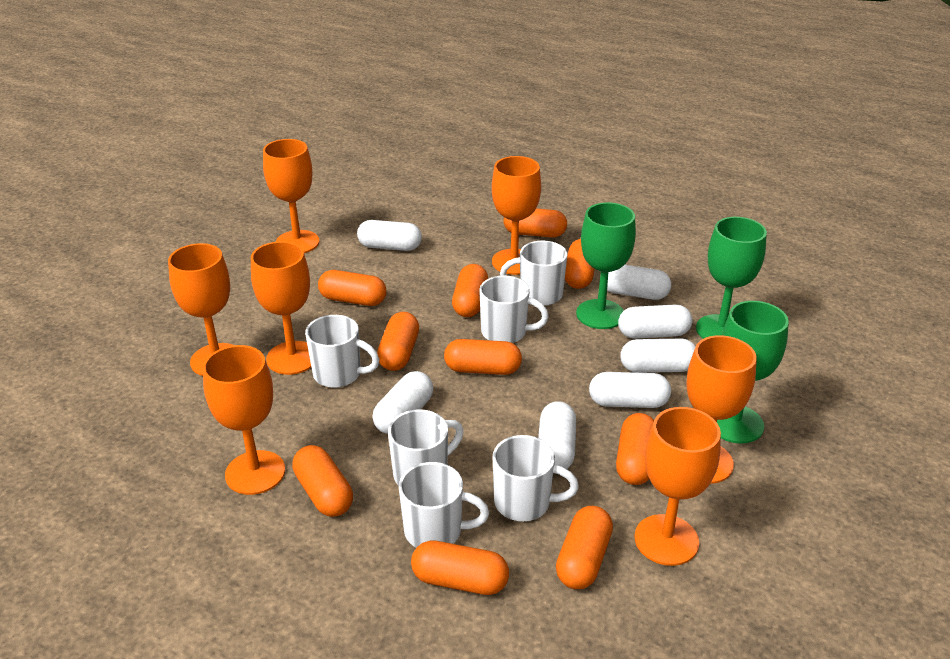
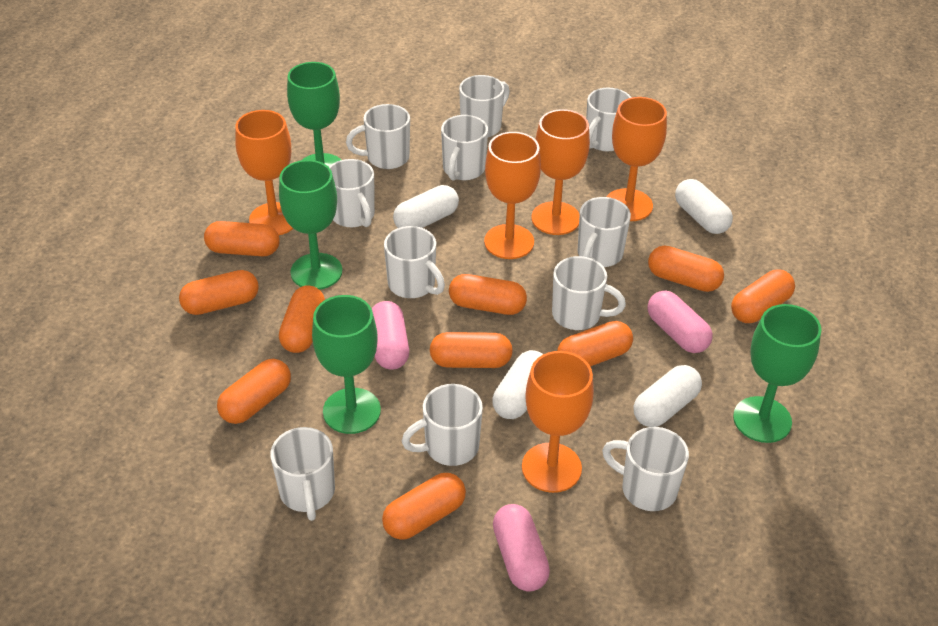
green goblet: 3 -> 4
orange goblet: 7 -> 5
pink capsule: 0 -> 3
white capsule: 7 -> 4
white mug: 6 -> 11

